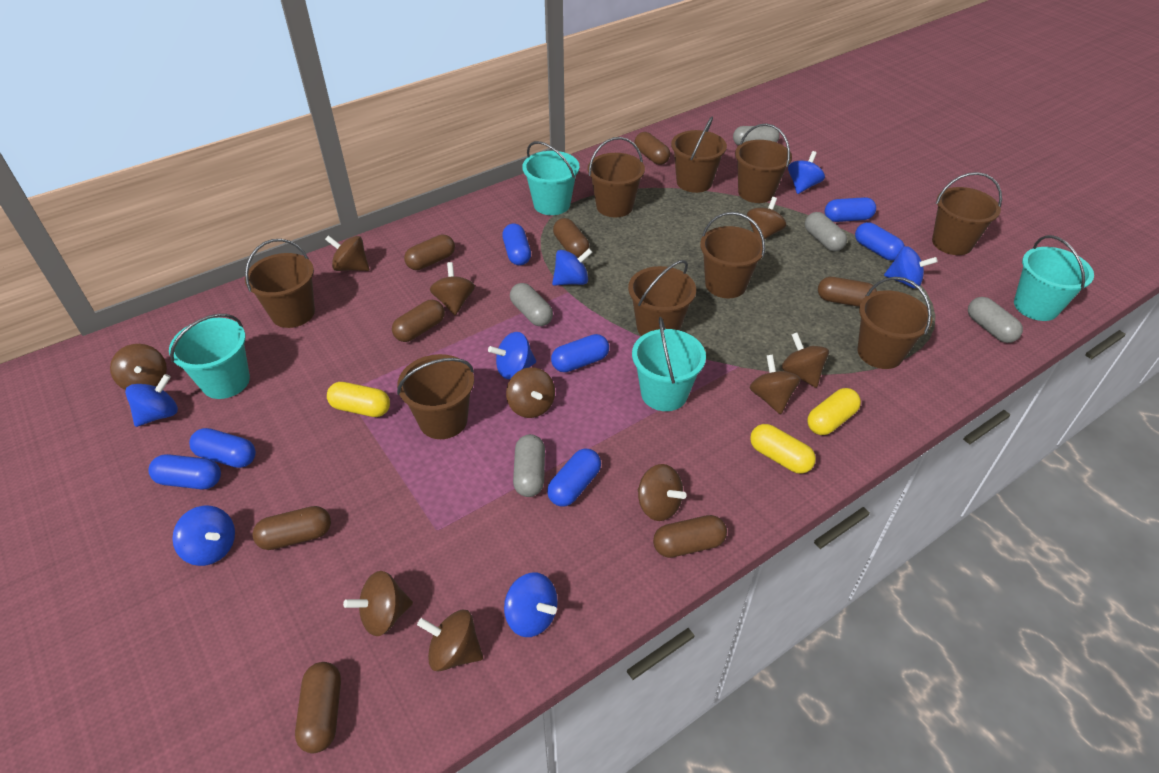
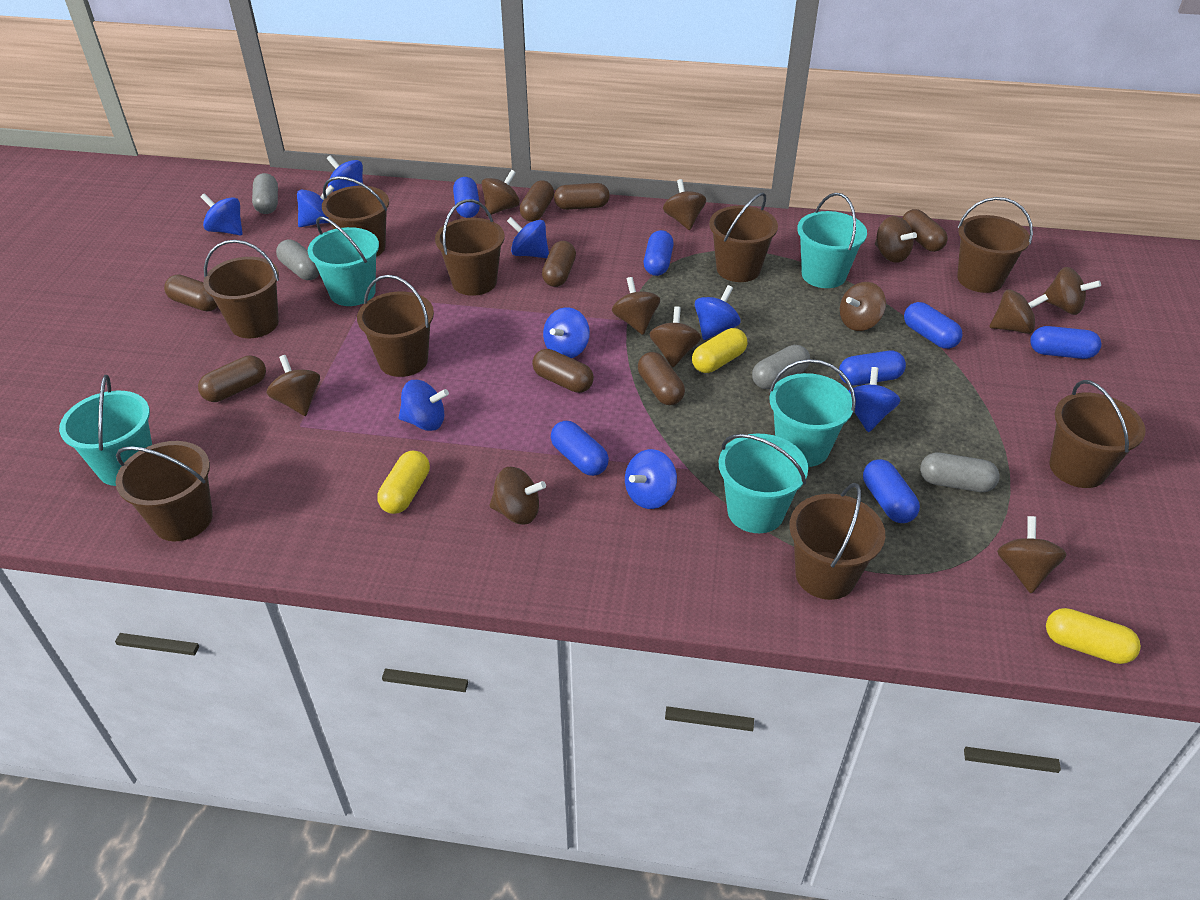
blue spinning top: 7 -> 9
brown spinning top: 10 -> 11
grey capsule: 5 -> 4
turquoise bucket: 4 -> 5

